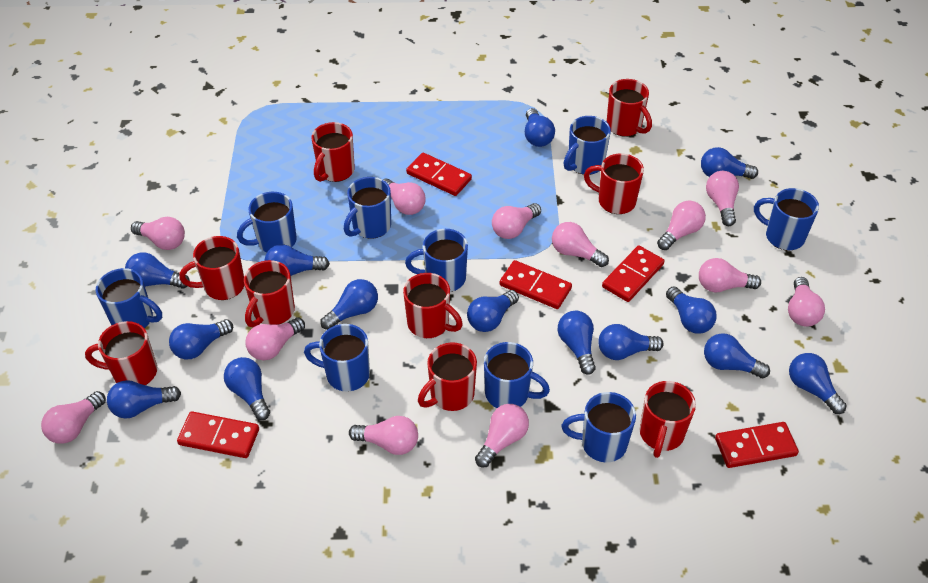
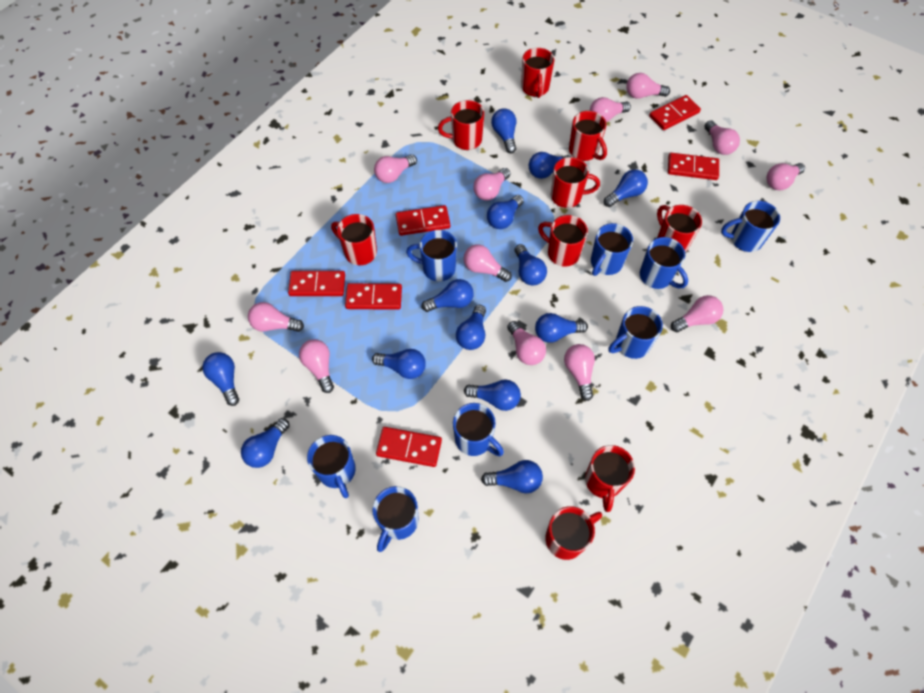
blue light bulb: 14 -> 13
blue mug: 9 -> 8
red domino: 5 -> 6

